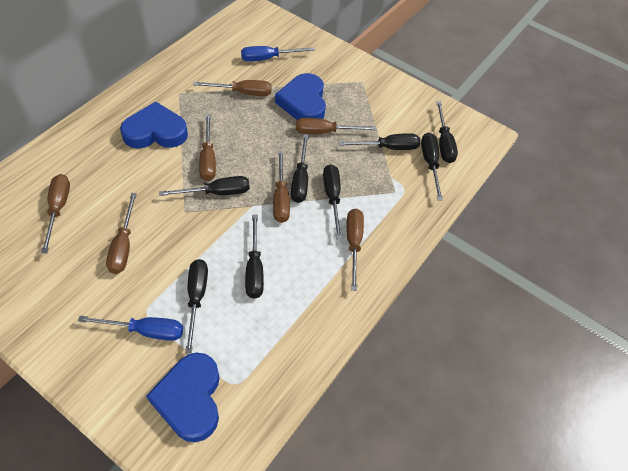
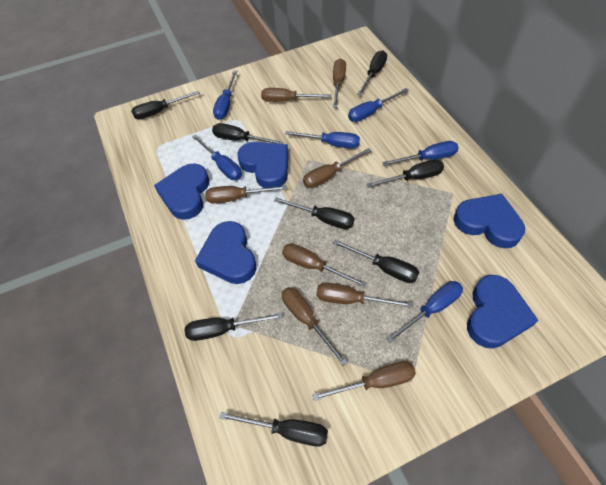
blue heart: 3 -> 5
blue screwdriver: 2 -> 6
brown screwdriver: 7 -> 8

